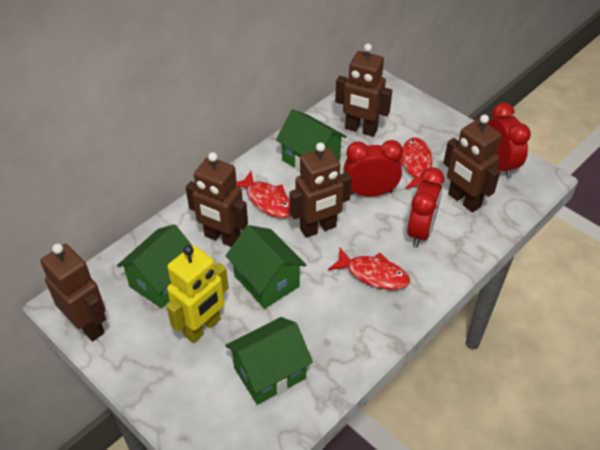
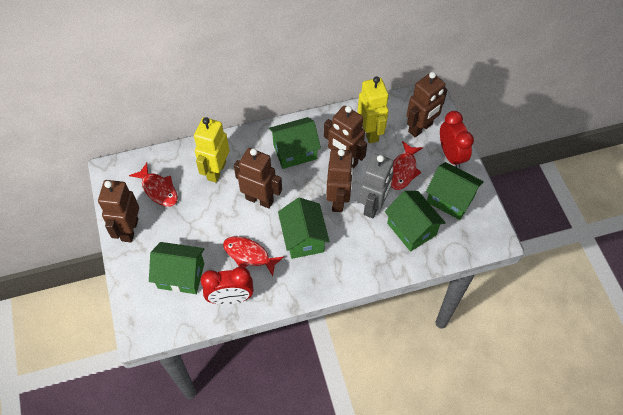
green house: 4 -> 5
grey robot: 0 -> 1
red clock: 3 -> 2
yellow robot: 1 -> 2

